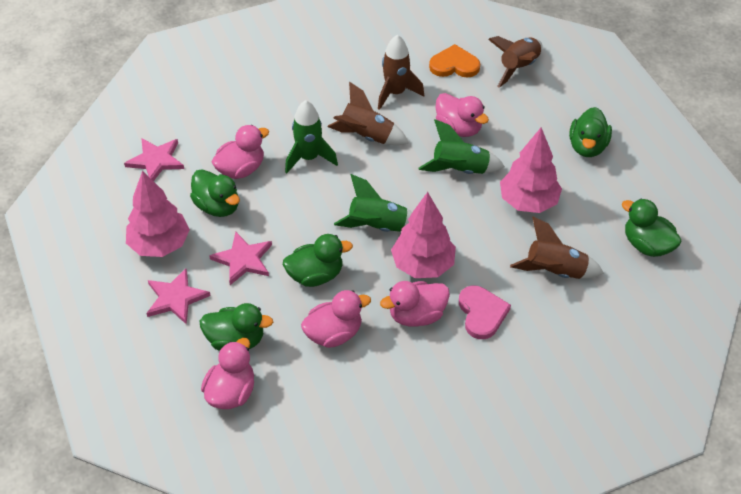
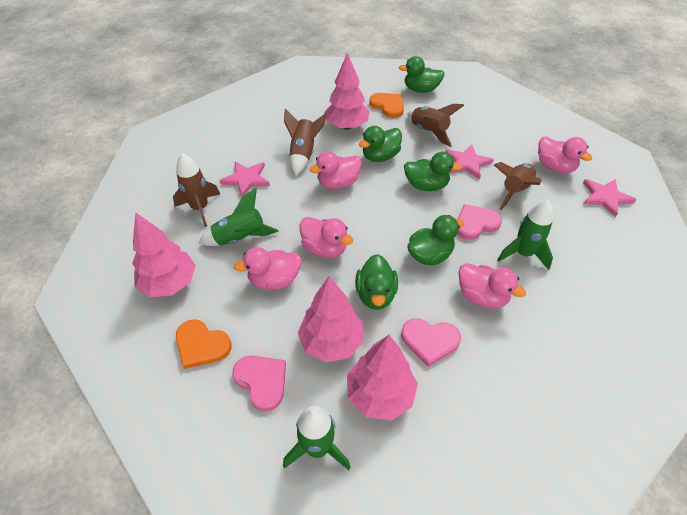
orange heart: 1 -> 2
pink heart: 1 -> 3
pink tree: 3 -> 4

